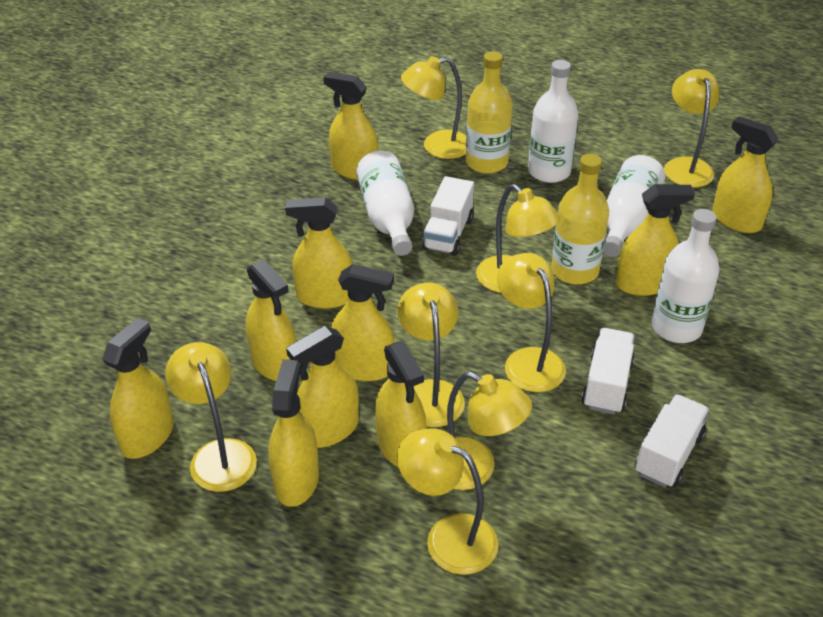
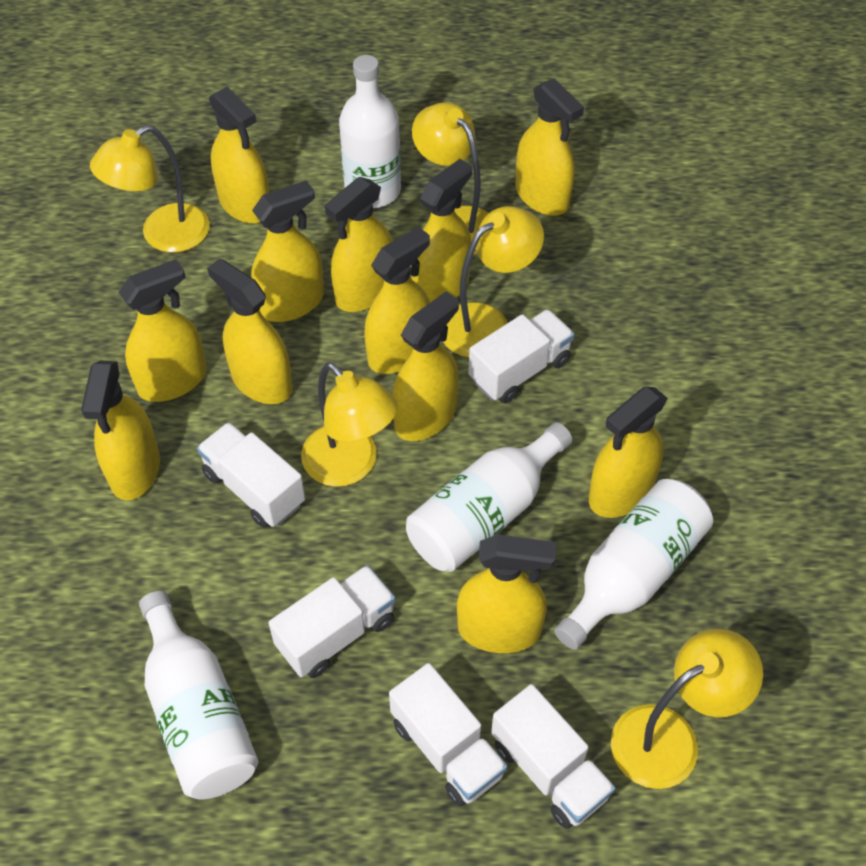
white truck: 3 -> 5
yellow bottle: 2 -> 0
yellow lamp: 8 -> 5
yellow spray bottle: 10 -> 12

